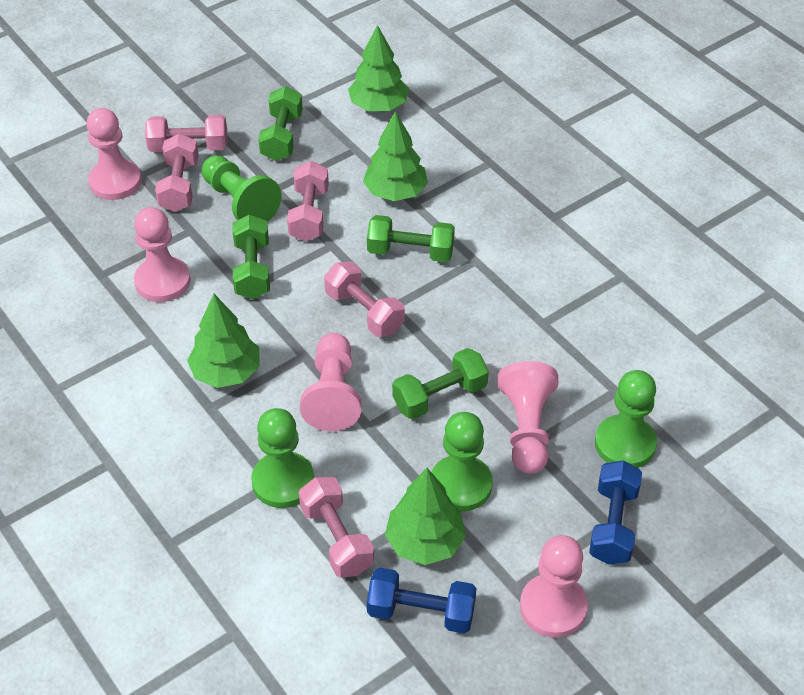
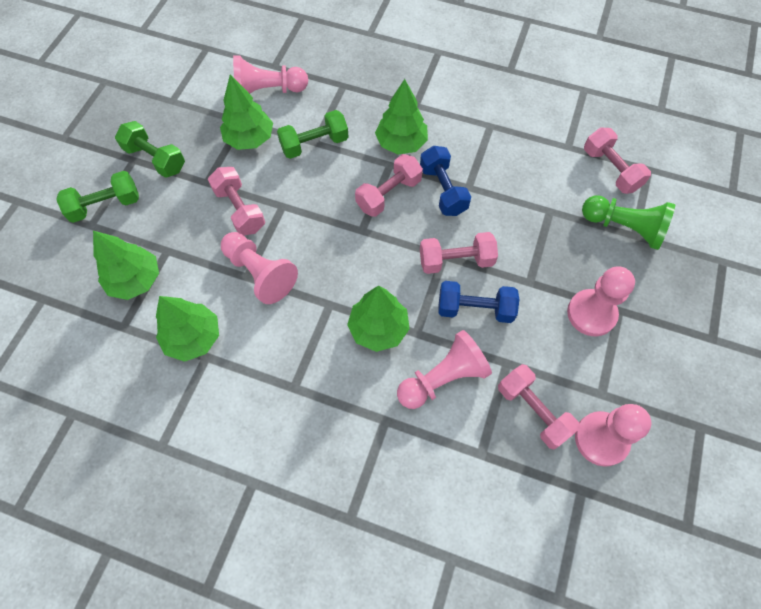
green dumbbell: 4 -> 3
green pawn: 4 -> 1
green tree: 4 -> 5

